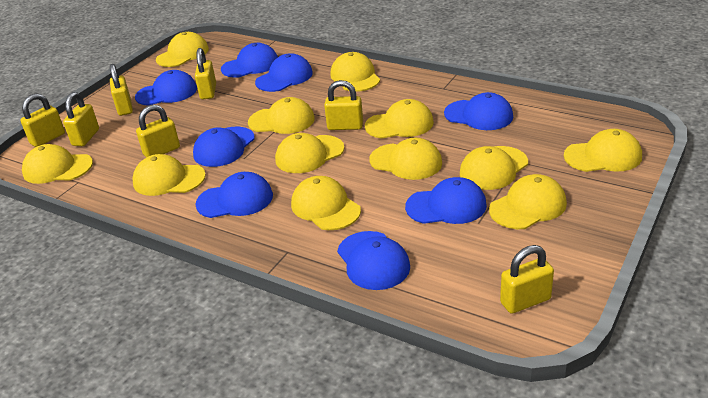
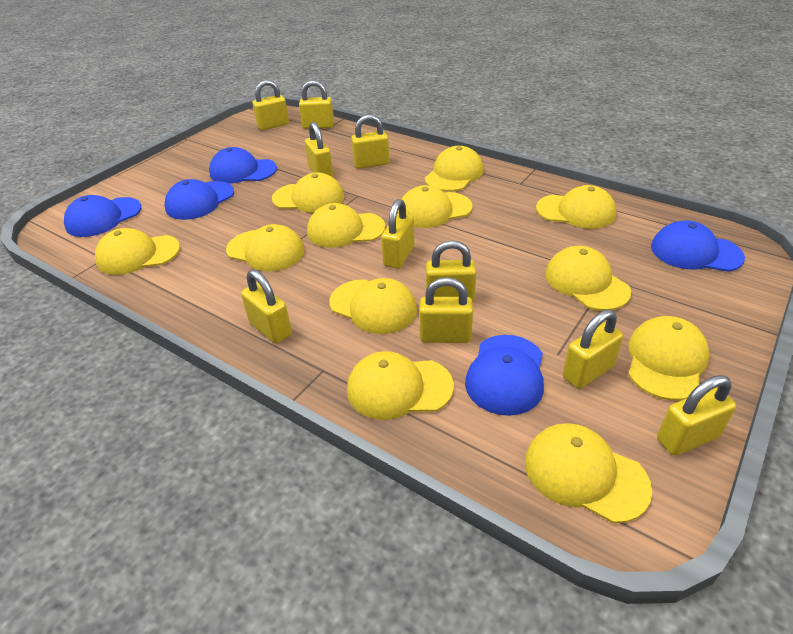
blue cap: 8 -> 5
yellow padlock: 7 -> 10

